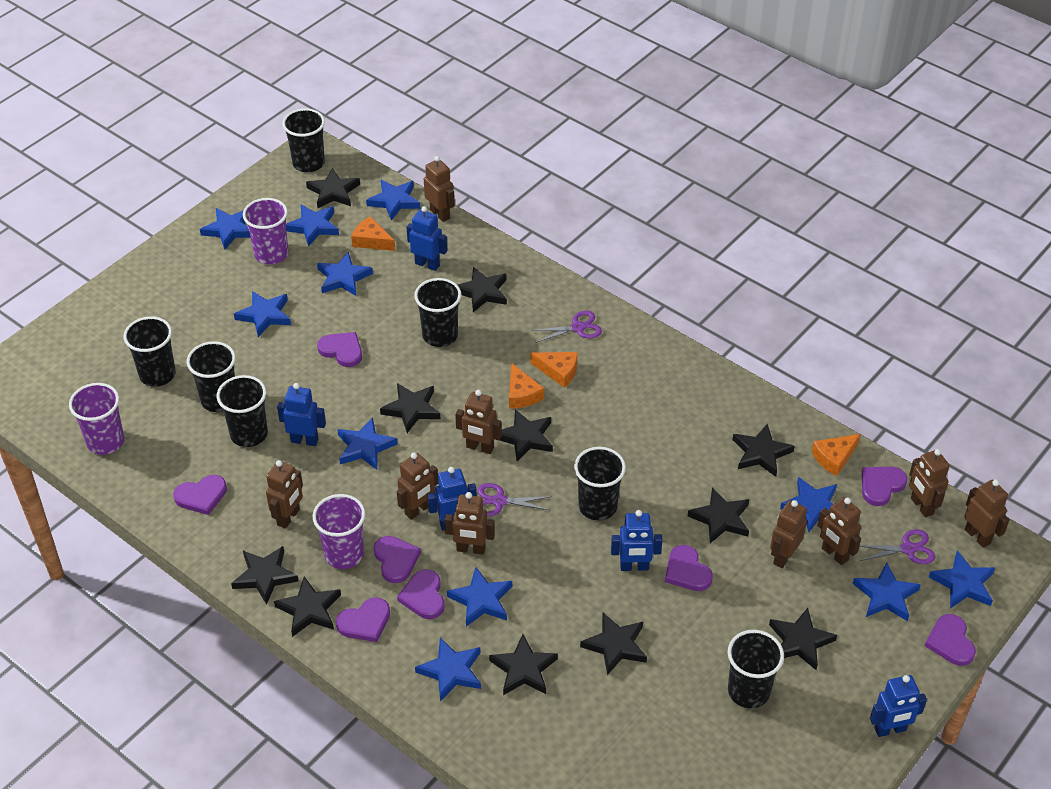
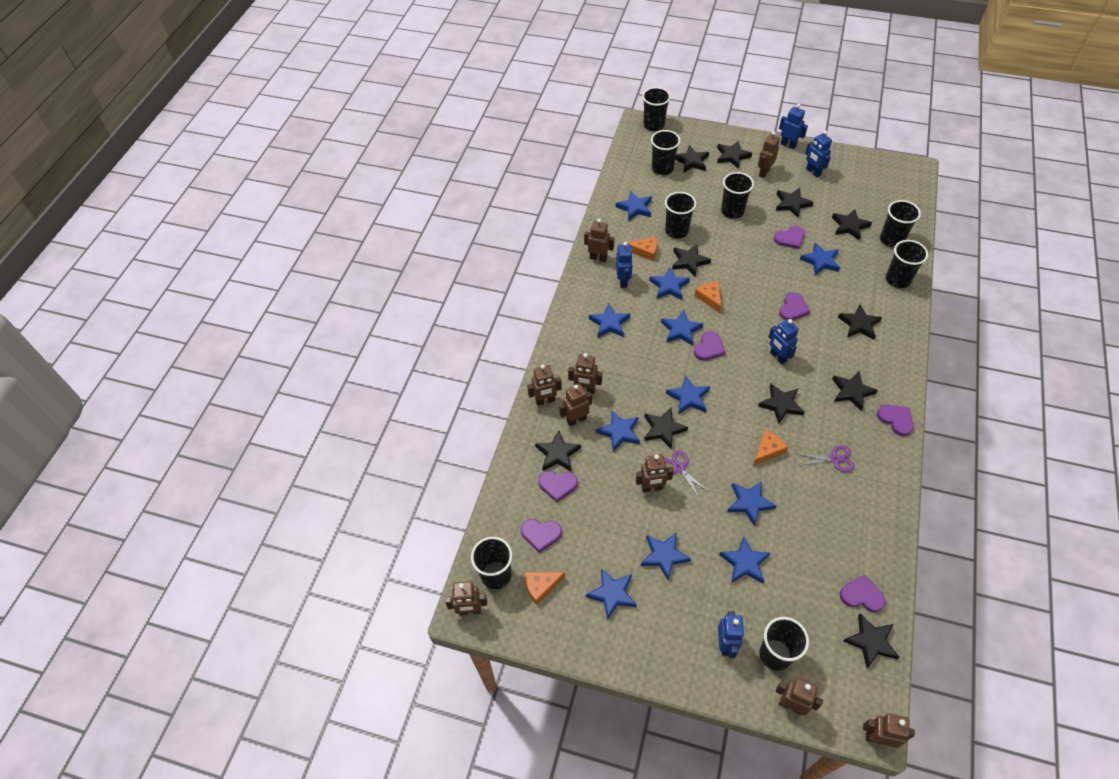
black cup: 7 -> 8
purple cup: 3 -> 0
purple heart: 8 -> 7
purple scissors: 3 -> 2

